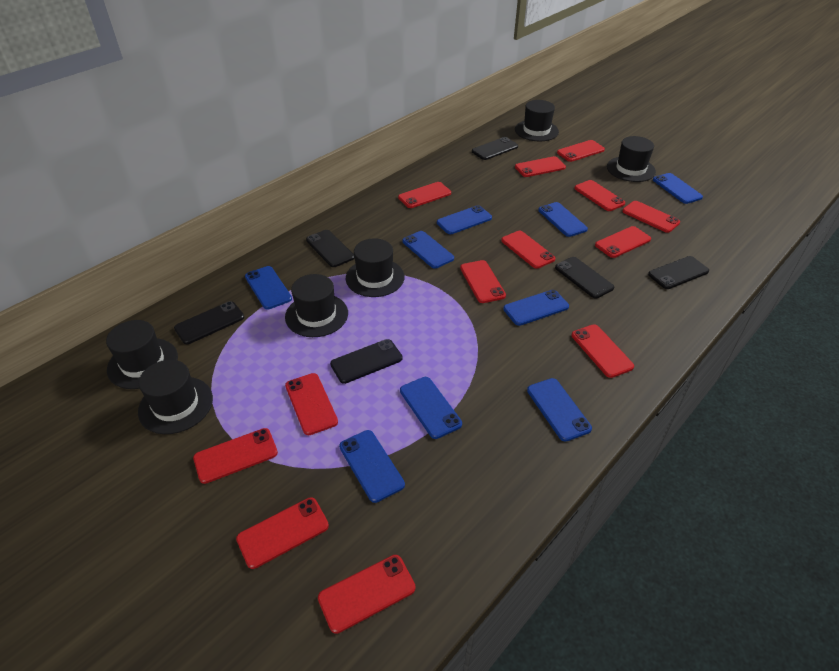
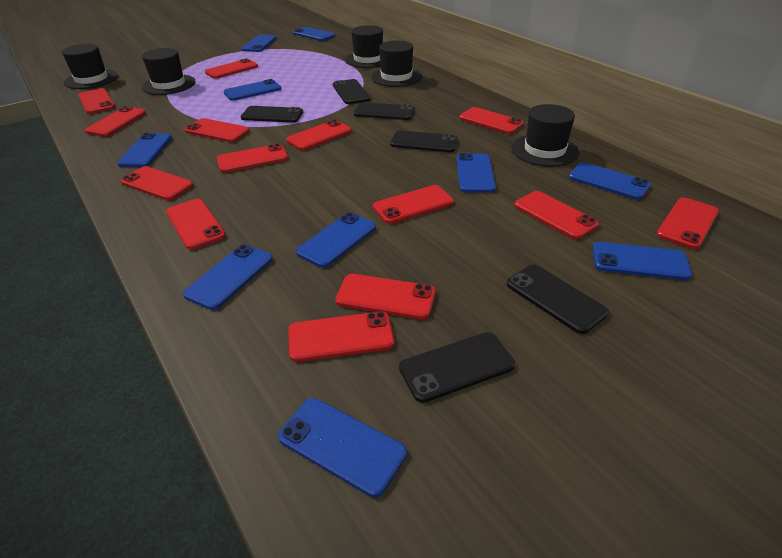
black hat: 6 -> 5
blue phone: 9 -> 10
red phone: 13 -> 14

